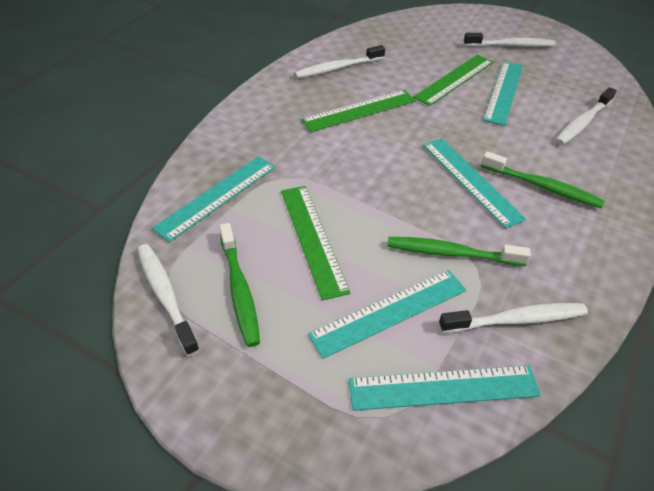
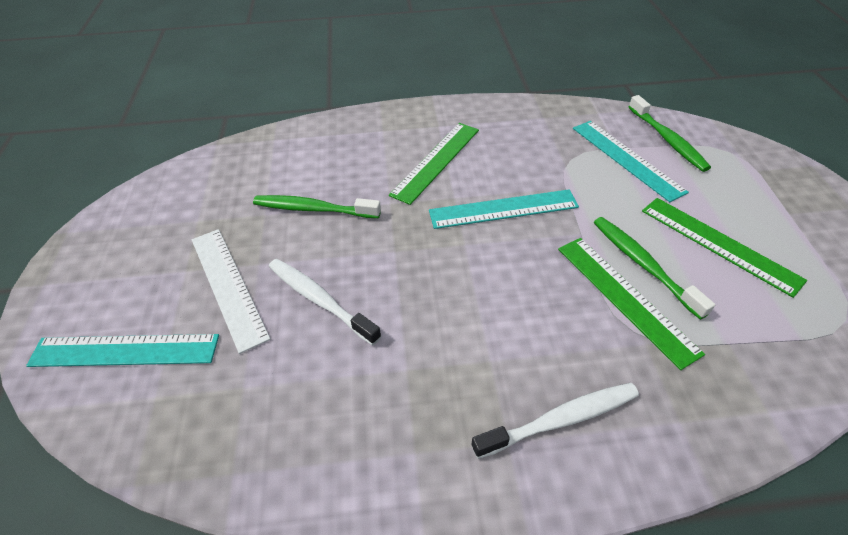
turquoise ruler: 5 -> 3
white ruler: 0 -> 1
white toothbrush: 5 -> 2

